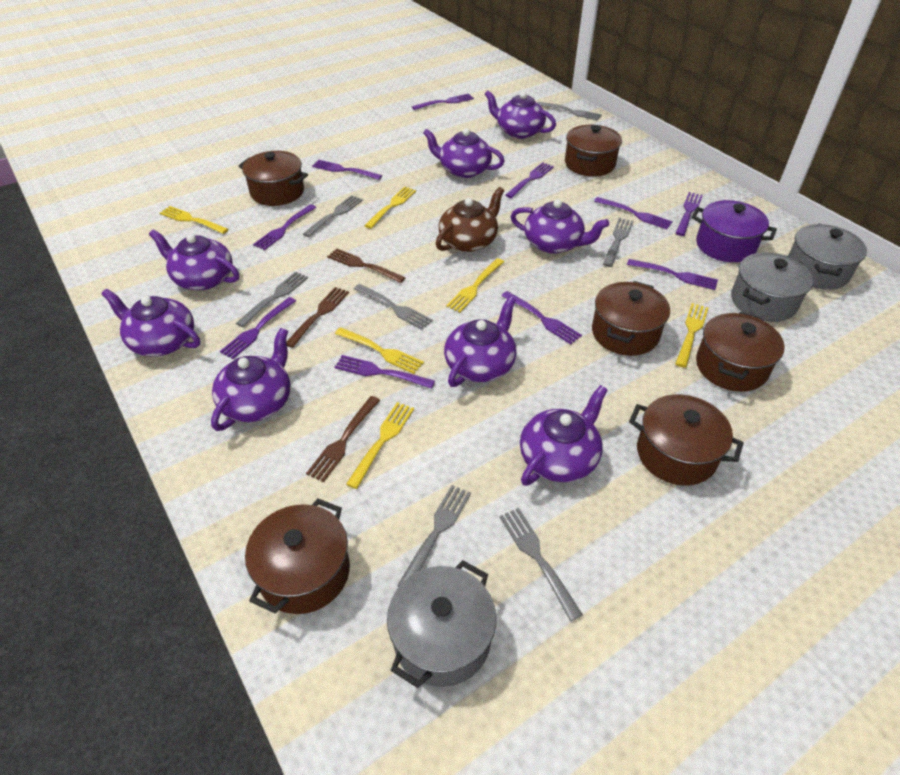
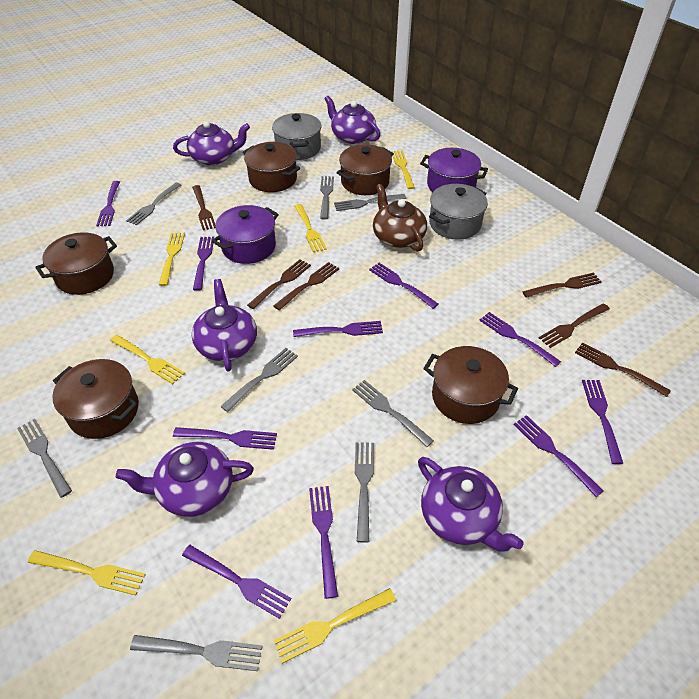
brown fork: 3 -> 6
brown pot: 6 -> 5
grey fork: 7 -> 8
grey pot: 3 -> 2
purple pot: 1 -> 2
purple teapot: 8 -> 5

